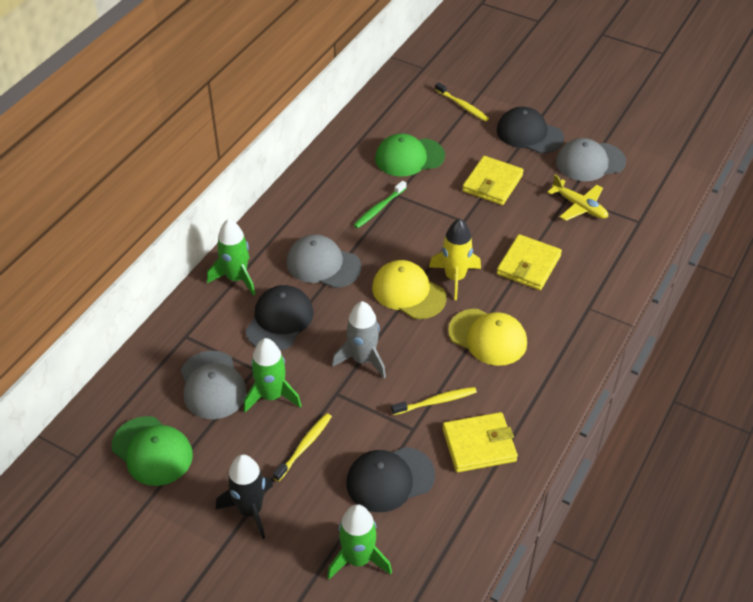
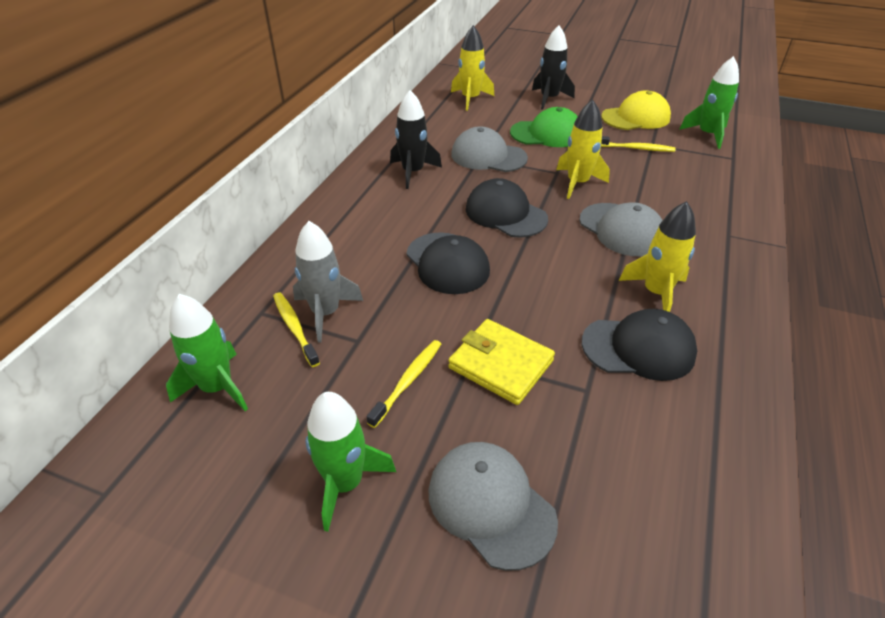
black rocket: 1 -> 2
green cap: 2 -> 1
green toothbrush: 1 -> 0
yellow cap: 2 -> 1
yellow plane: 1 -> 0
yellow rocket: 1 -> 3
yellow wallet: 3 -> 1

